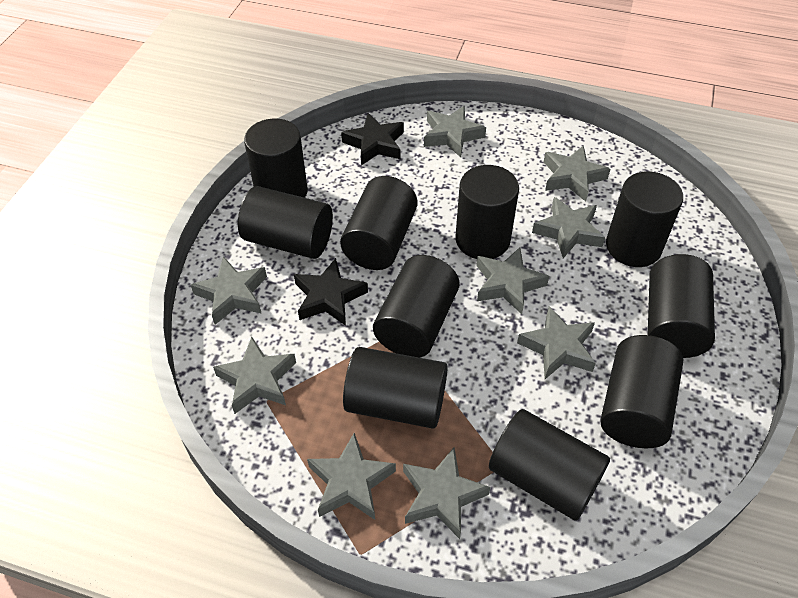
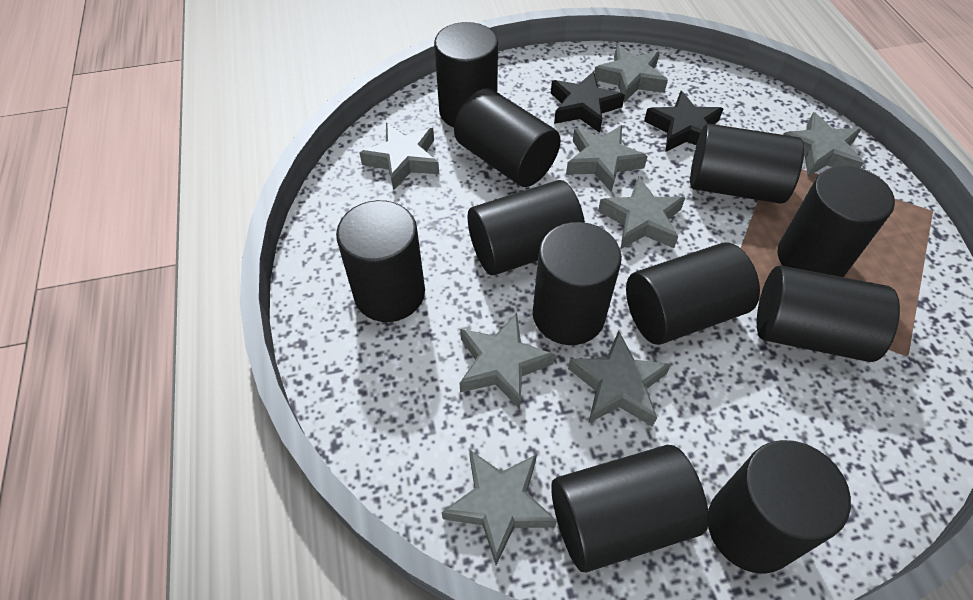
black cylinder: 10 -> 11
grey star: 9 -> 8

